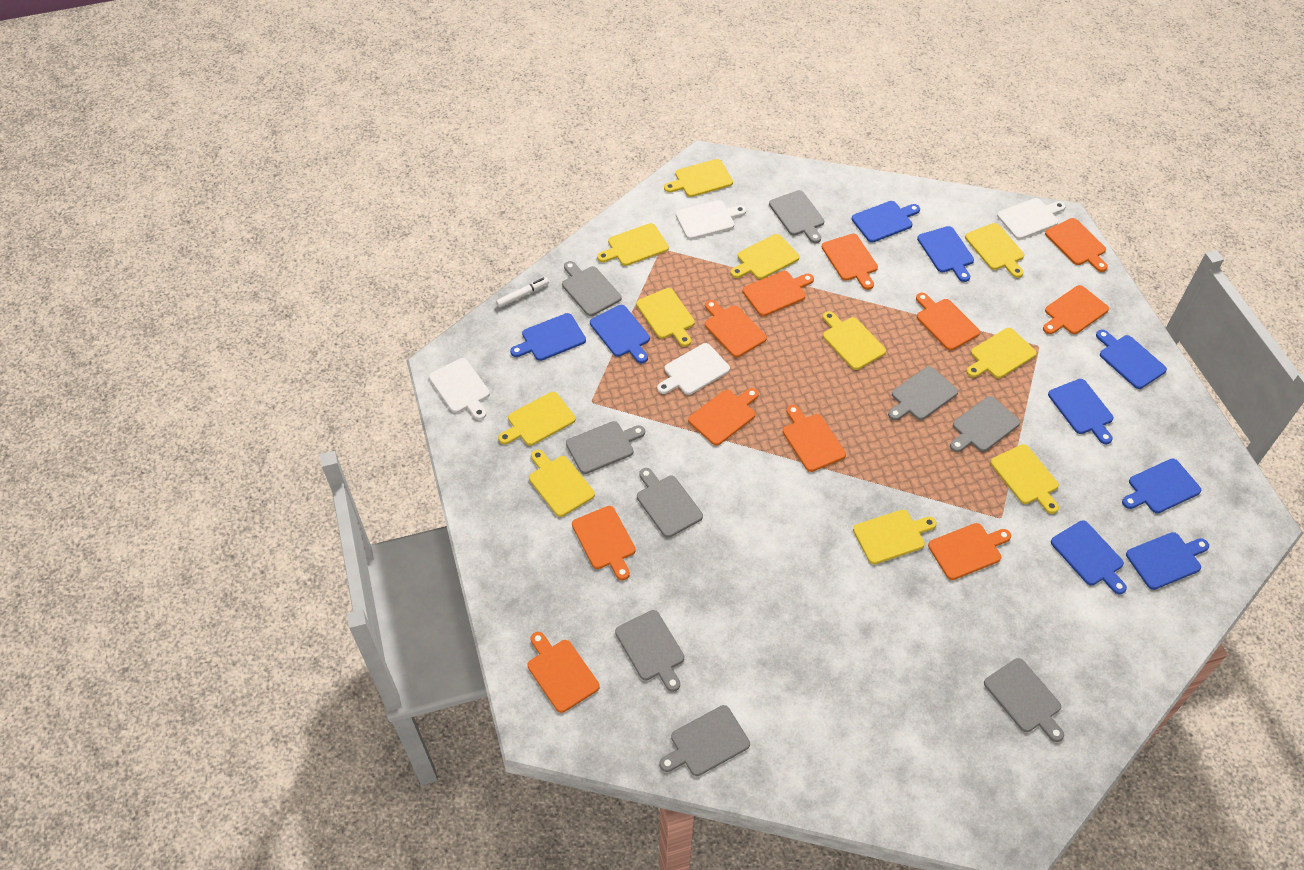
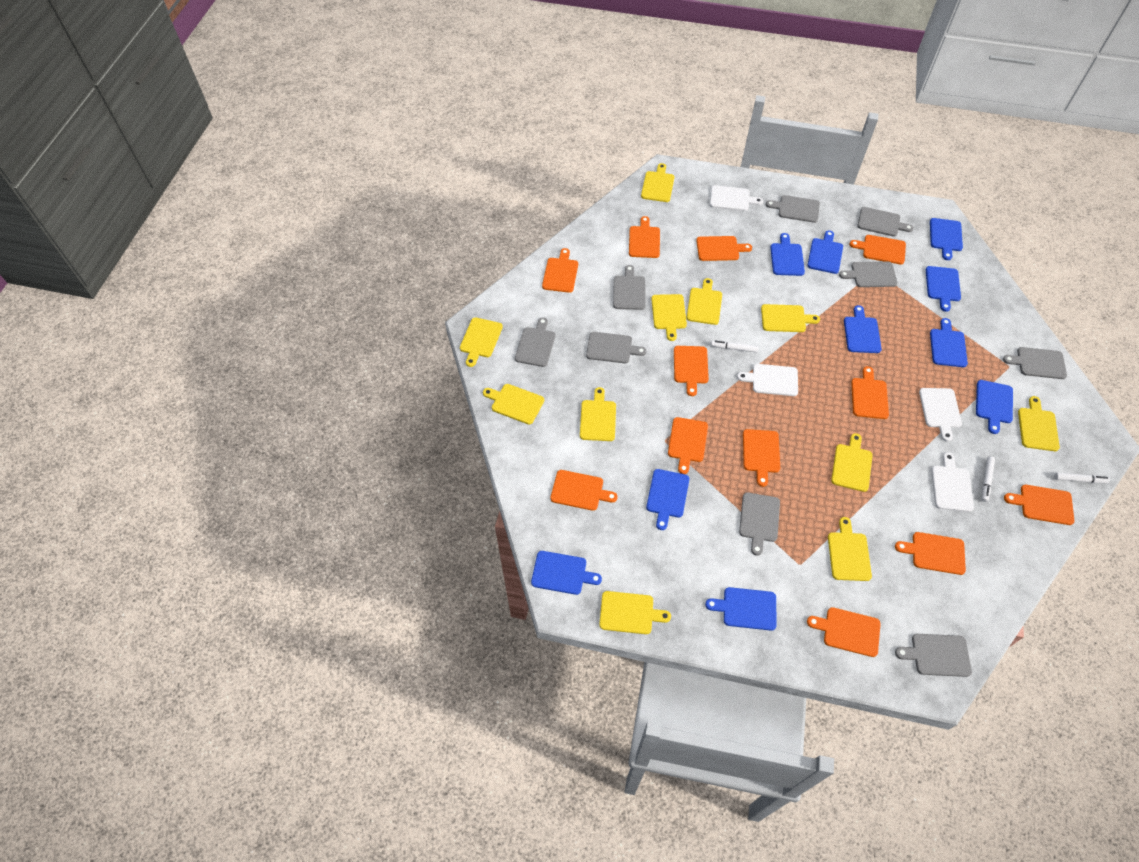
blue cutting board: 9 -> 10
orange cutting board: 11 -> 12
white marker: 1 -> 3

